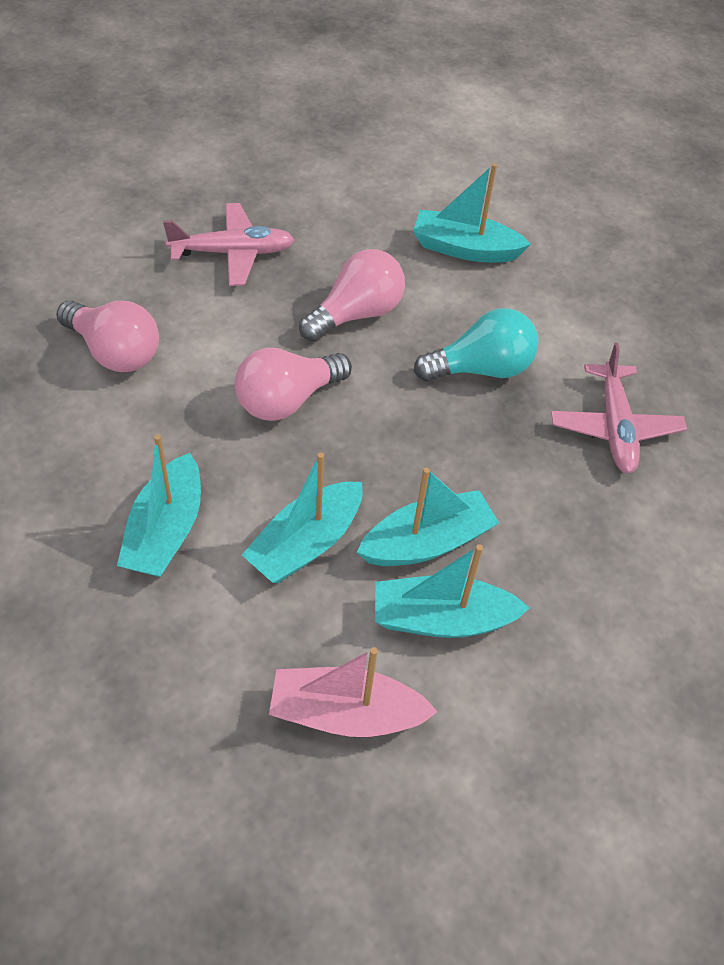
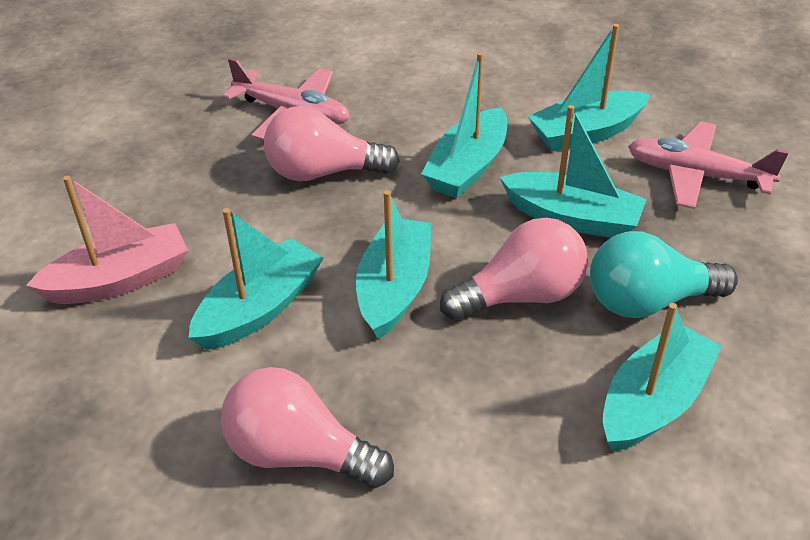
turquoise boat: 5 -> 6

